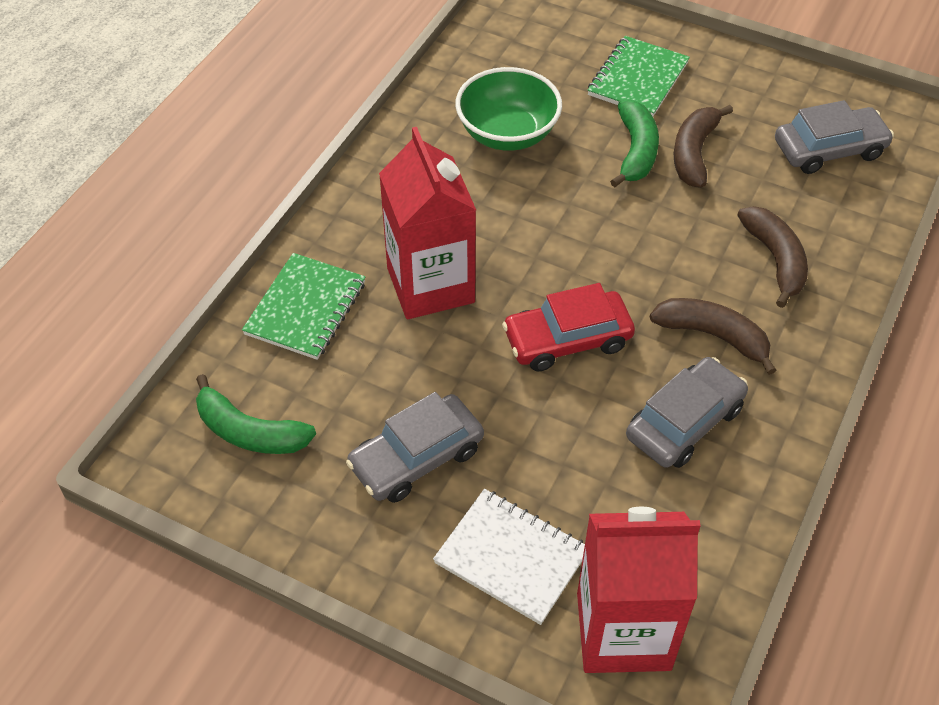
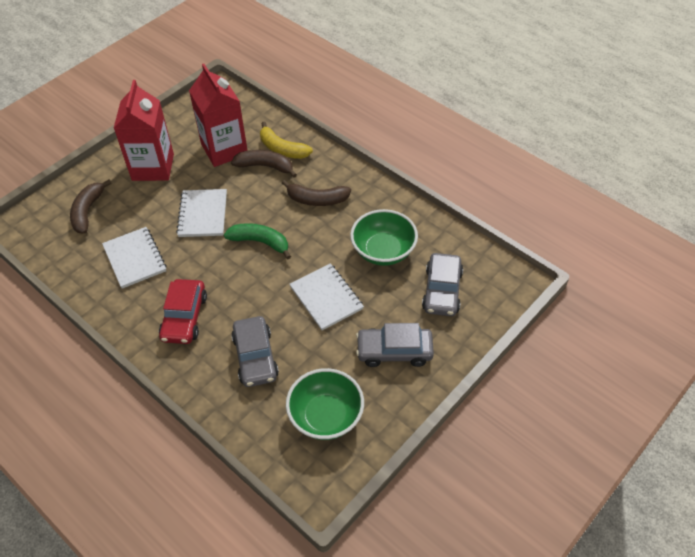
green banana: 2 -> 1
green bowl: 1 -> 2
green notebook: 2 -> 0
white notebook: 1 -> 3
yellow banana: 0 -> 1

